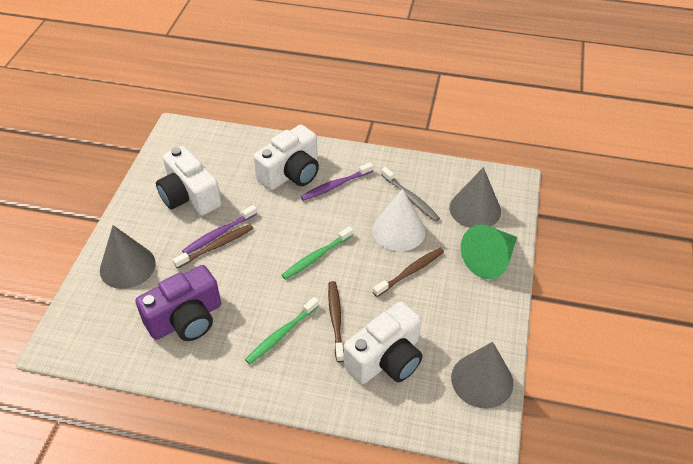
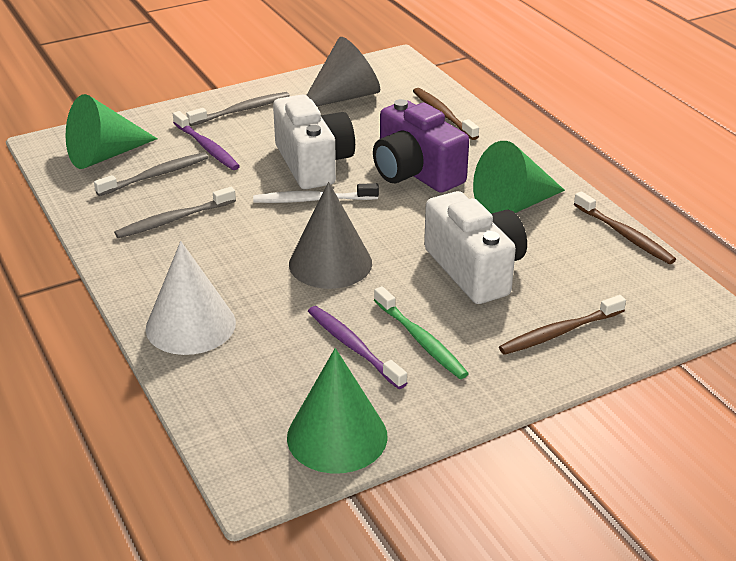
green cone: 1 -> 3
green toothbrush: 2 -> 1
grey cone: 3 -> 2
grey toothbrush: 1 -> 3
white camera: 3 -> 2
white toothbrush: 0 -> 1

